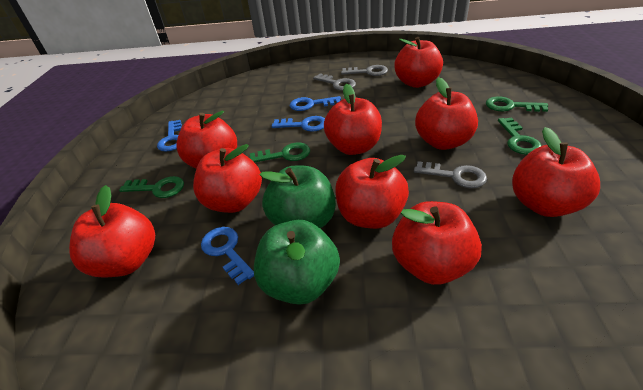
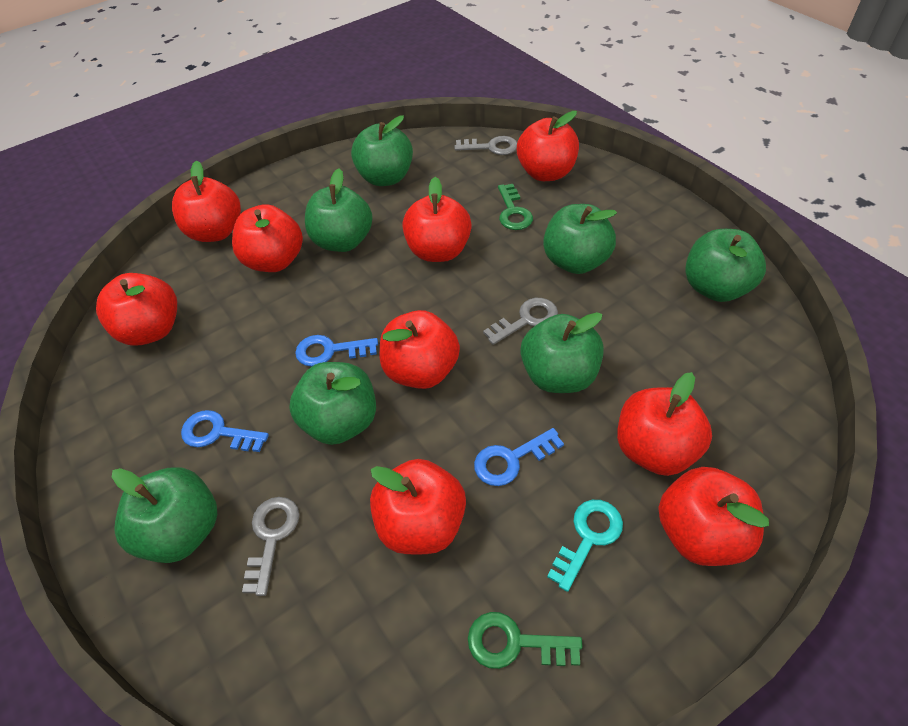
blue key: 4 -> 3
green apple: 2 -> 7
green key: 4 -> 2
turquoise key: 0 -> 1

